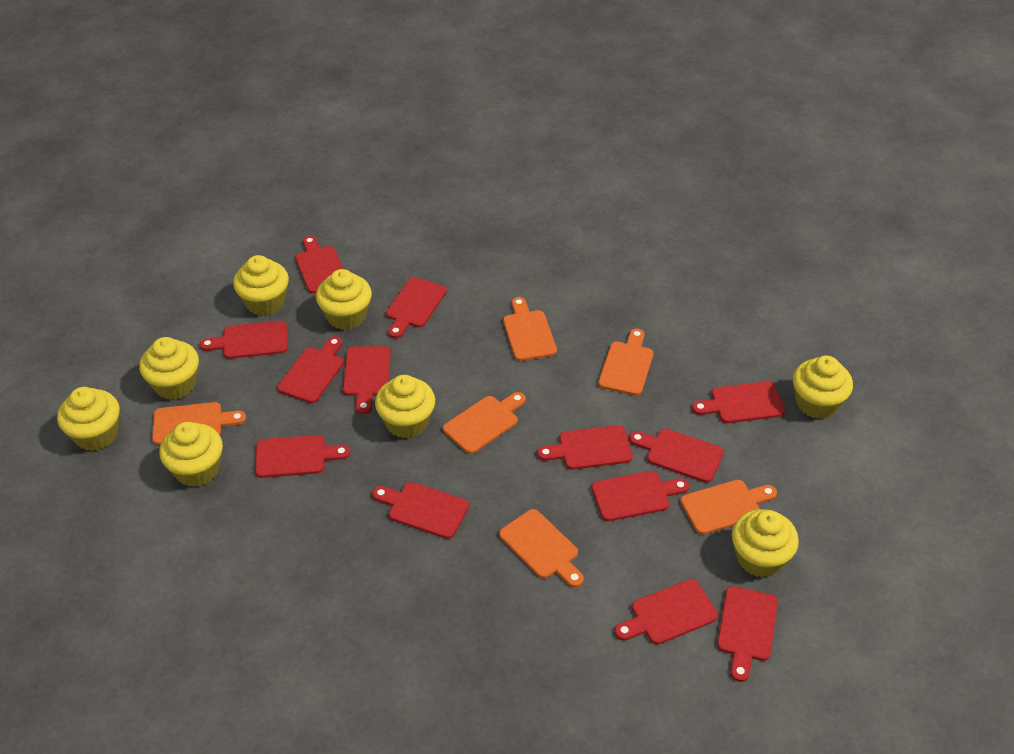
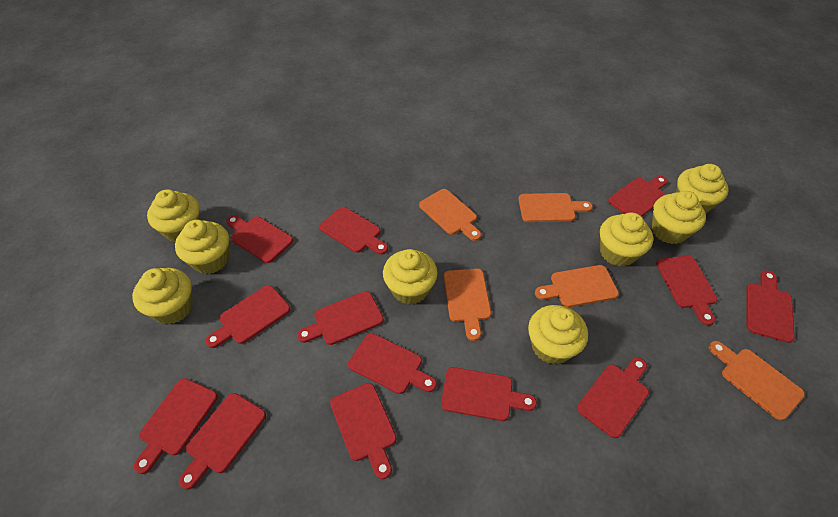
orange cutting board: 6 -> 5

